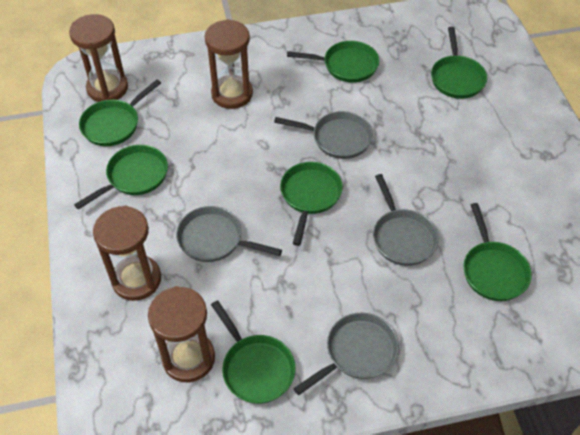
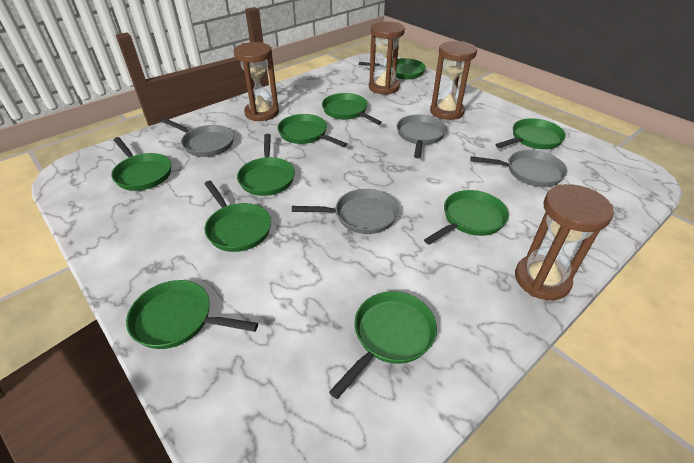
green pan: 7 -> 10

